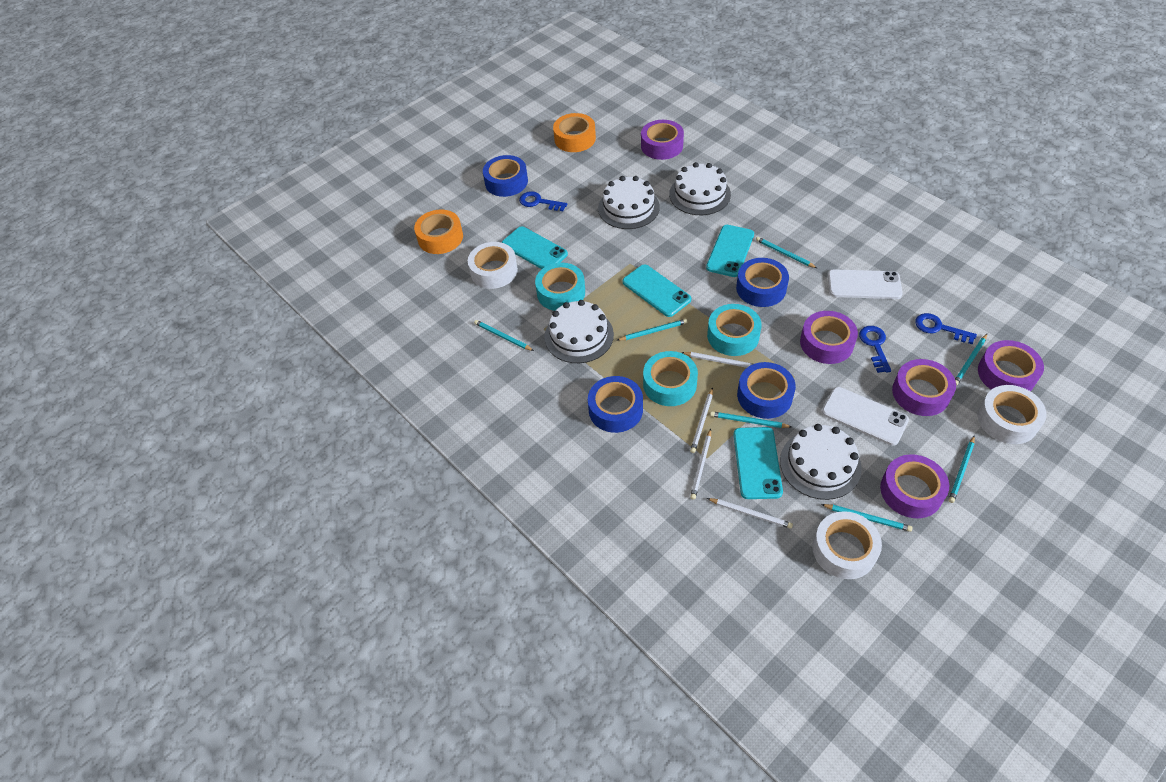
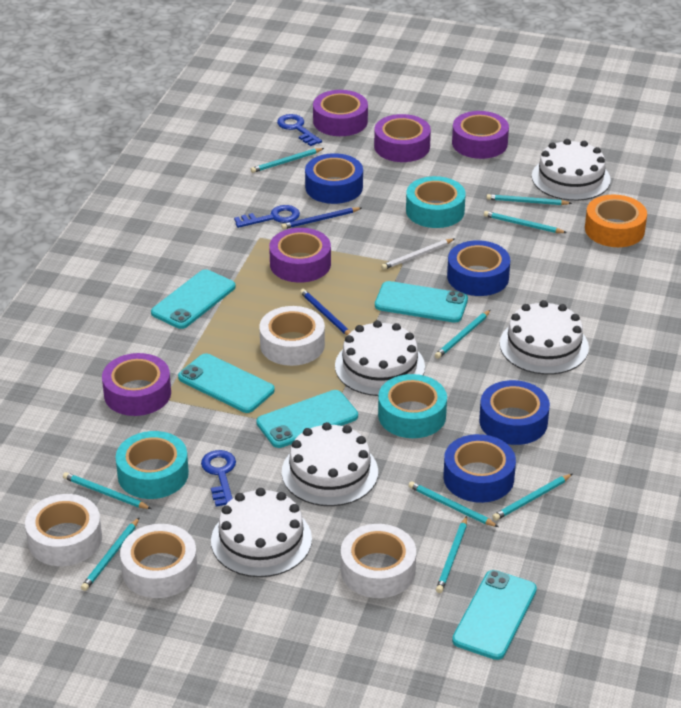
blue pencil: 0 -> 2
orange tape: 2 -> 1
turquoise pencil: 7 -> 9
turquoise phone: 4 -> 5
white cake: 4 -> 5
white pencil: 4 -> 1
white phone: 2 -> 0
white tape: 3 -> 4

